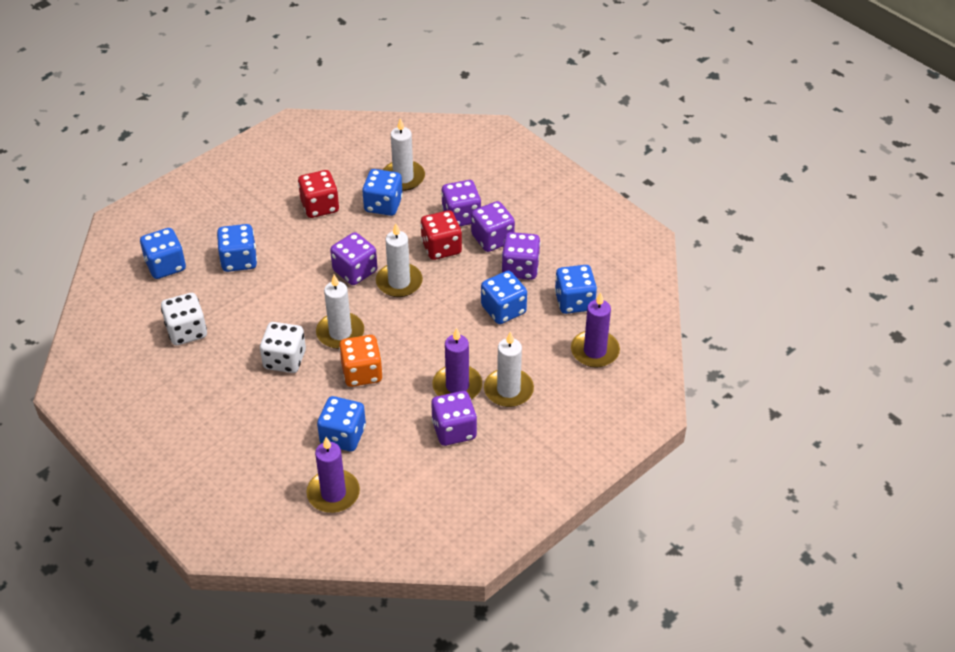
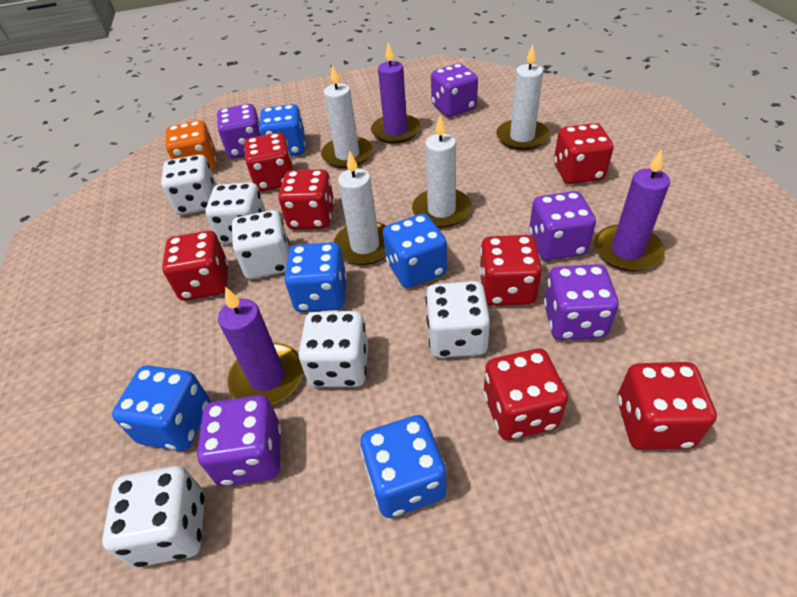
blue dice: 6 -> 5
red dice: 2 -> 7
white dice: 2 -> 6

